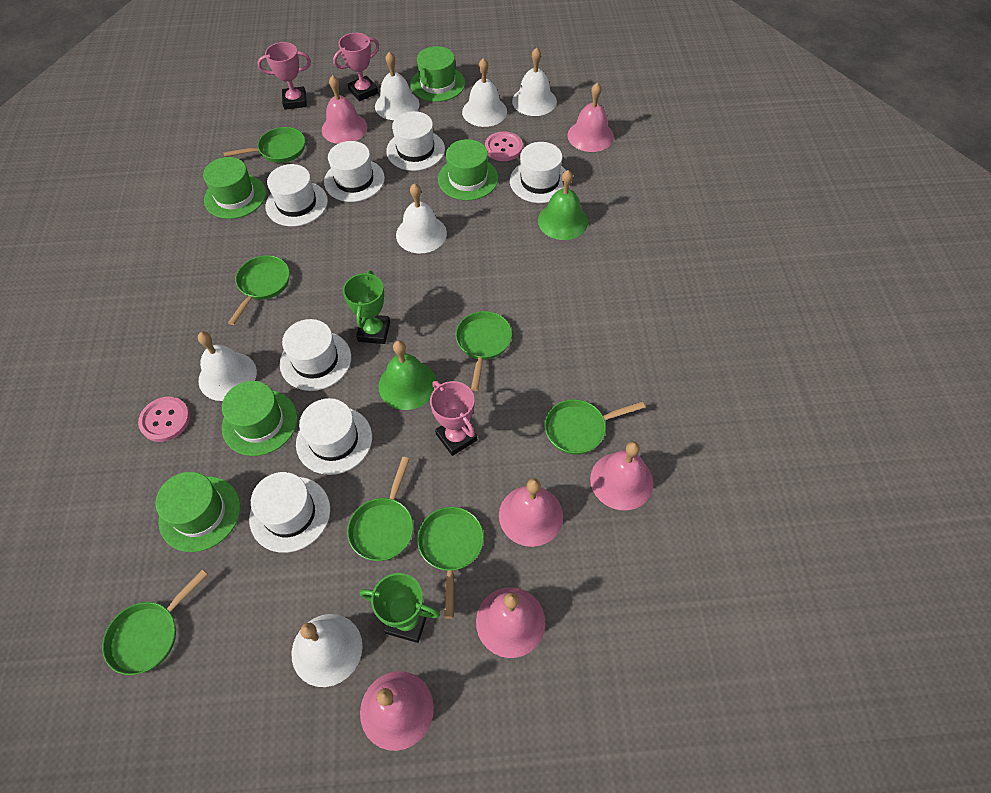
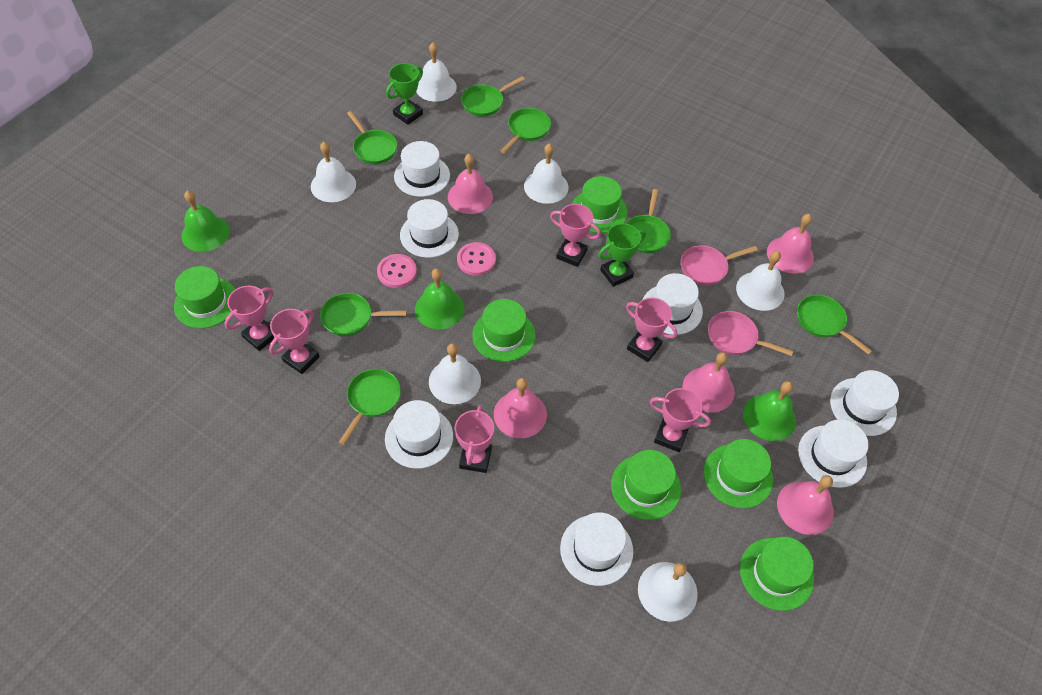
green bell: 2 -> 3
green hat: 5 -> 6
pink bell: 6 -> 5
pink pan: 0 -> 2
pink trophy: 3 -> 6

